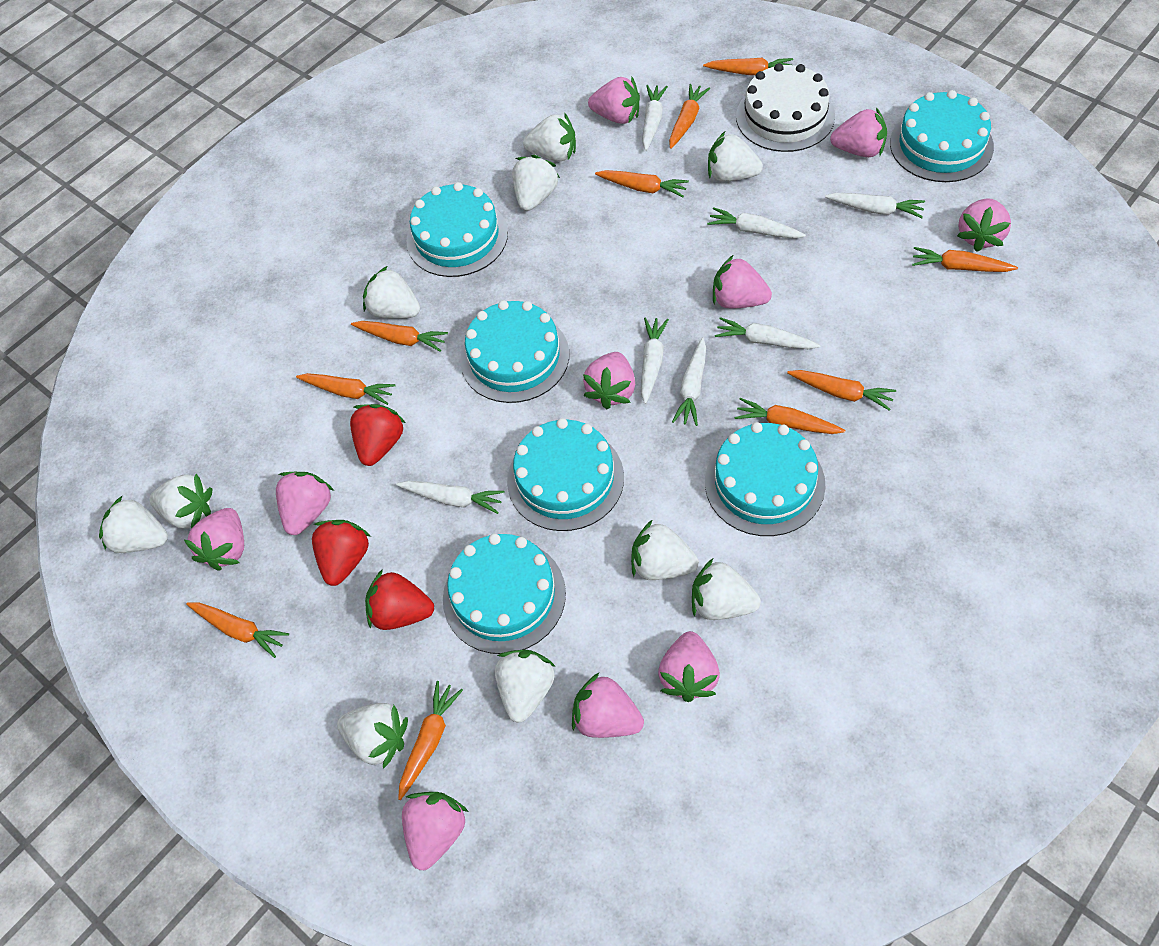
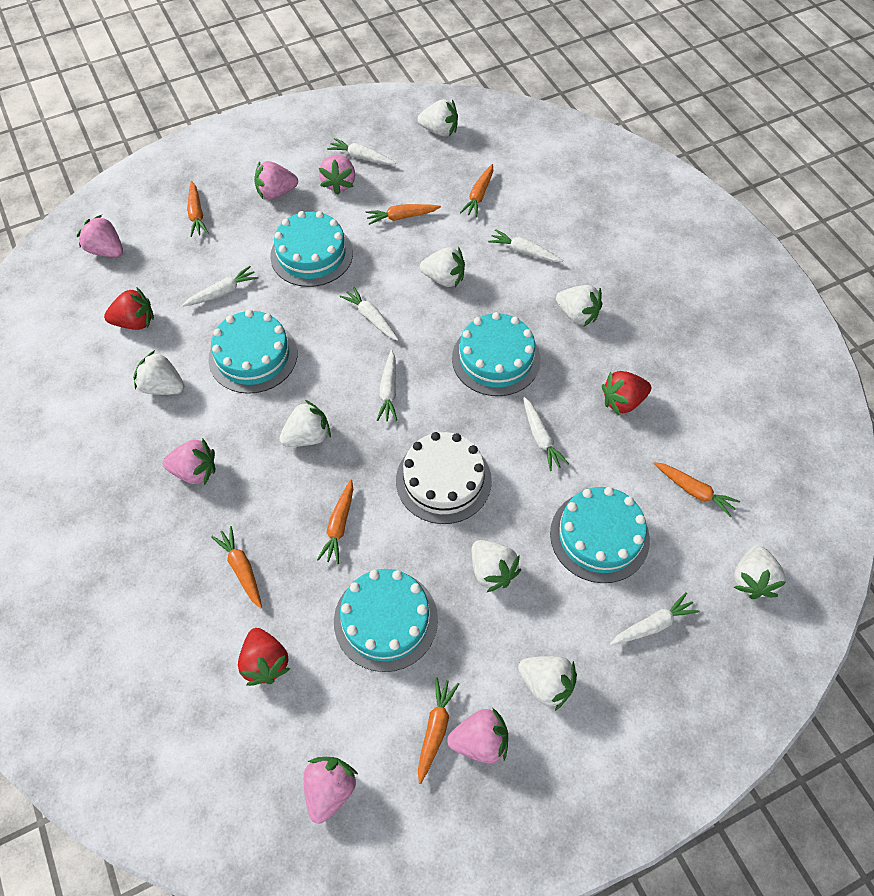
orange carrot: 10 -> 7
pink strawberry: 10 -> 6
turquoise cake: 6 -> 5
white strawberry: 10 -> 8

